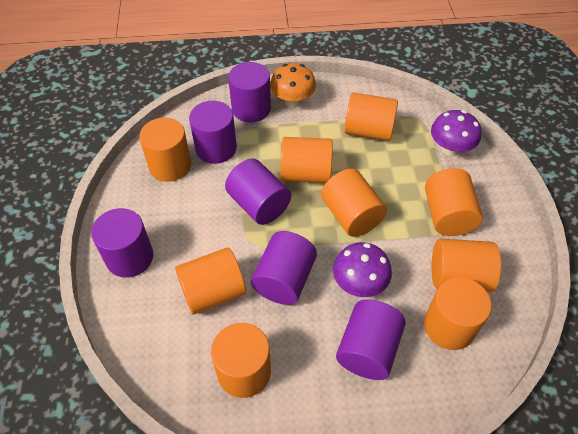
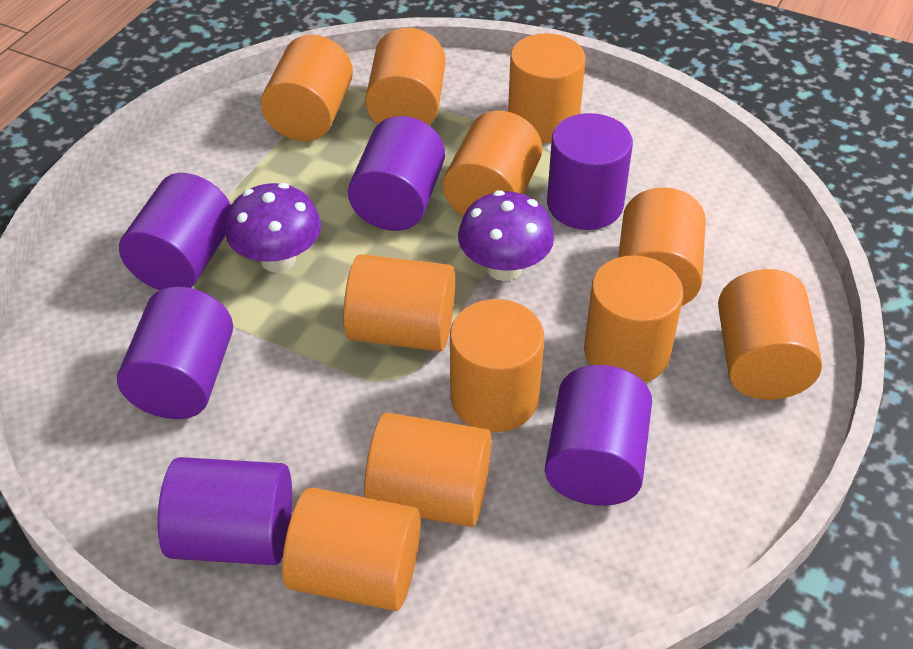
orange cylinder: 9 -> 11
orange mushroom: 1 -> 0

